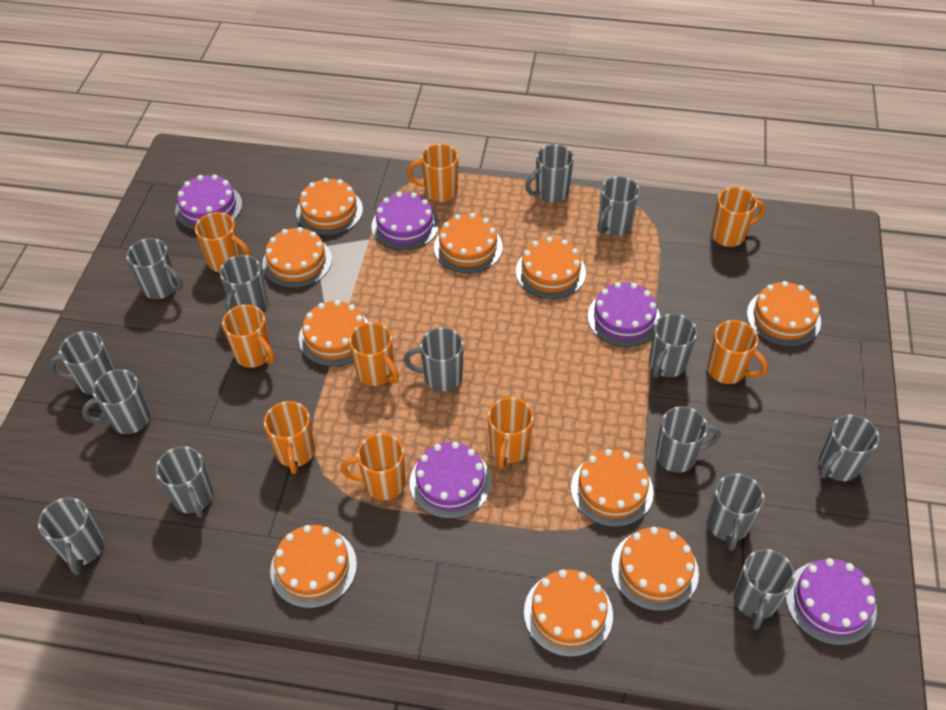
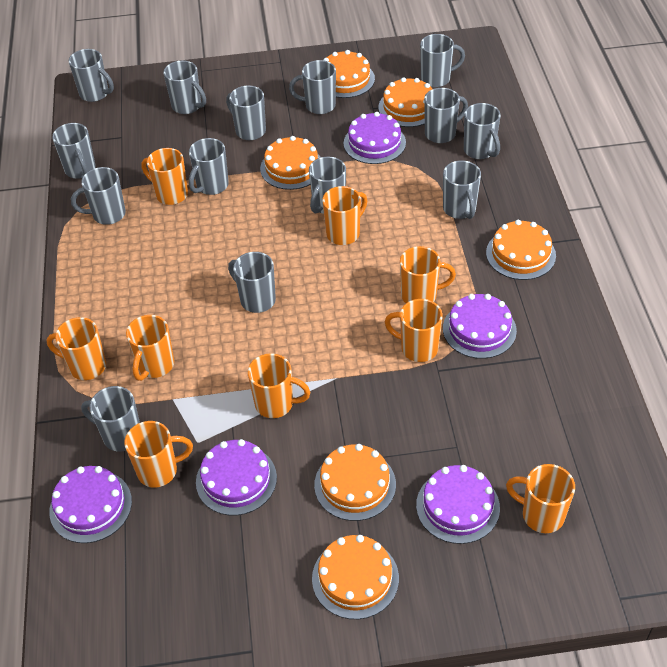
orange cake: 10 -> 6

